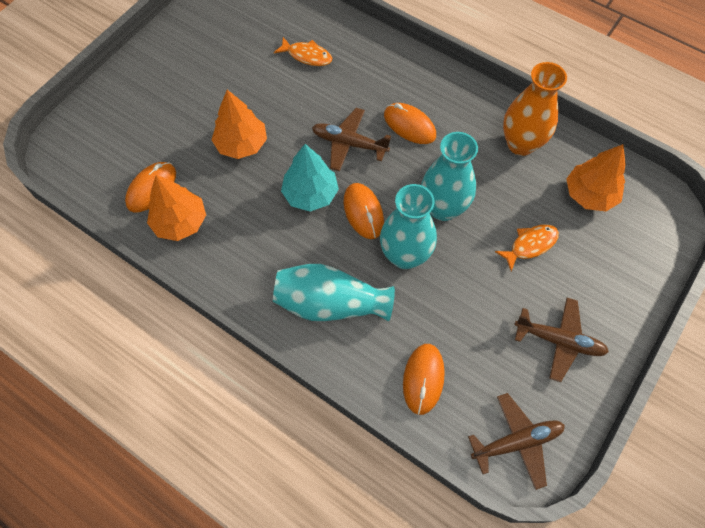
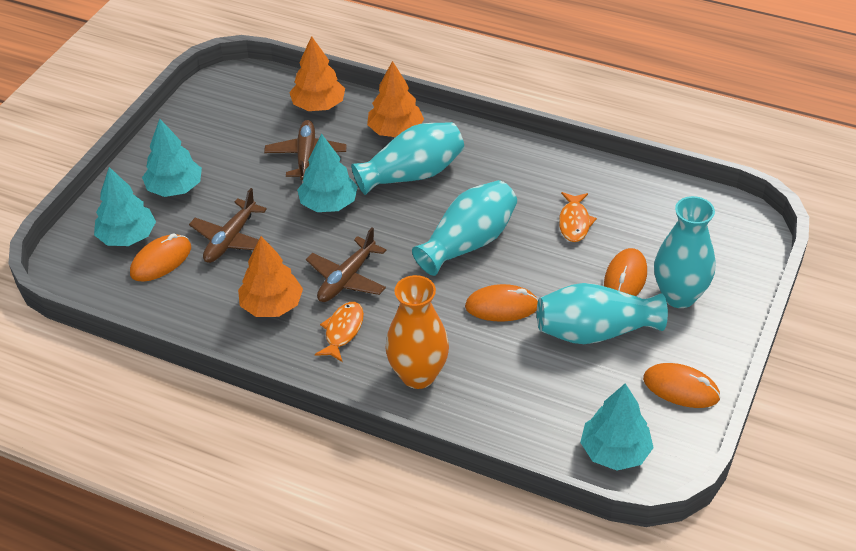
turquoise tree: 1 -> 4
turquoise vase: 3 -> 4

